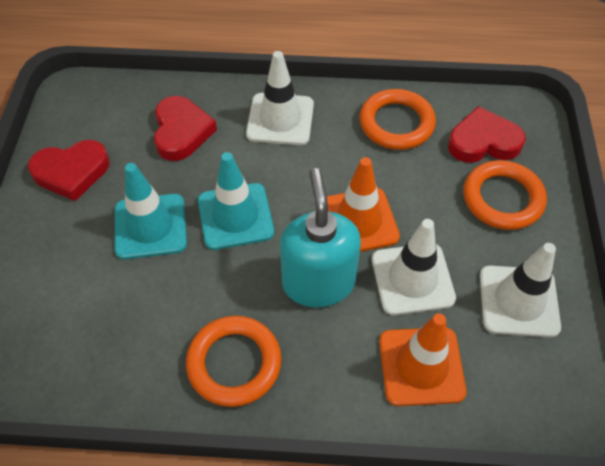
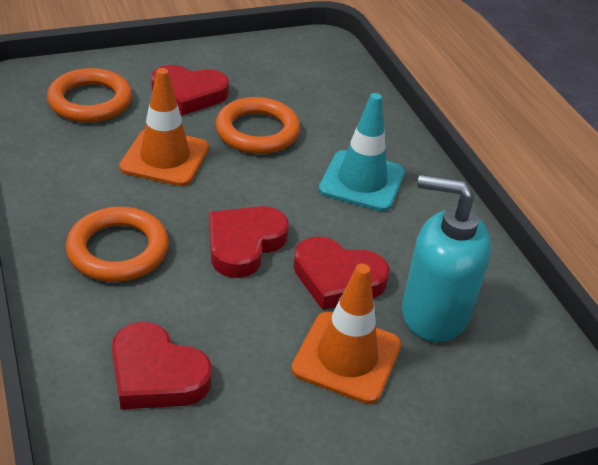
red heart: 3 -> 4
turquoise traffic cone: 2 -> 1
white traffic cone: 3 -> 0

